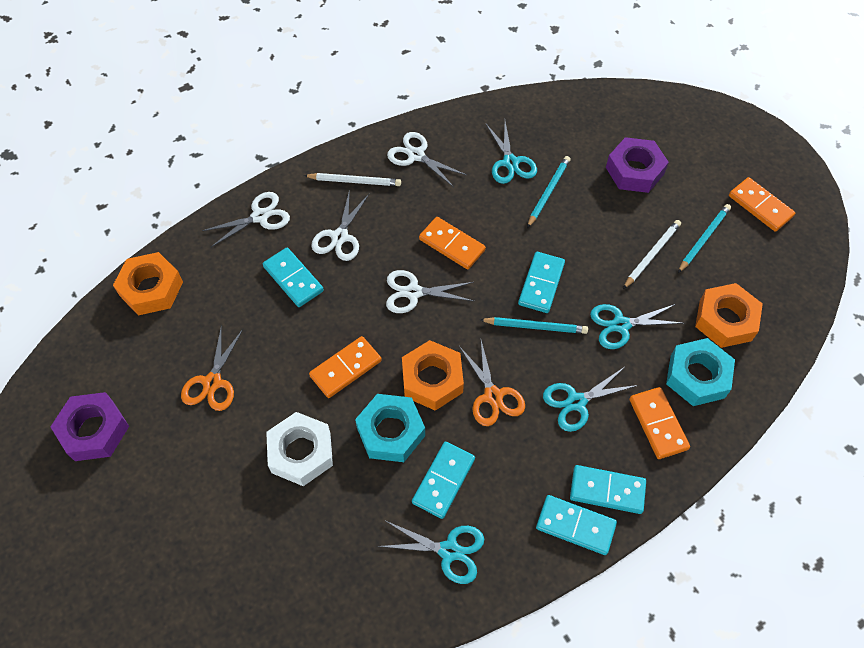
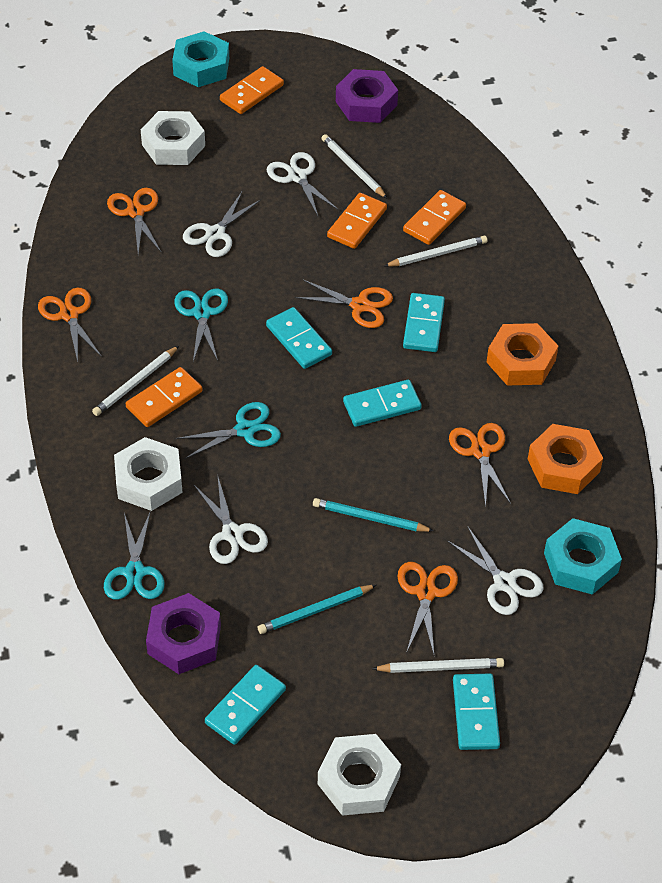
orange nut: 3 -> 2
orange scissors: 2 -> 5
turquoise pencil: 3 -> 2
turquoise scissors: 4 -> 3
white nut: 1 -> 3
white pencil: 2 -> 4

